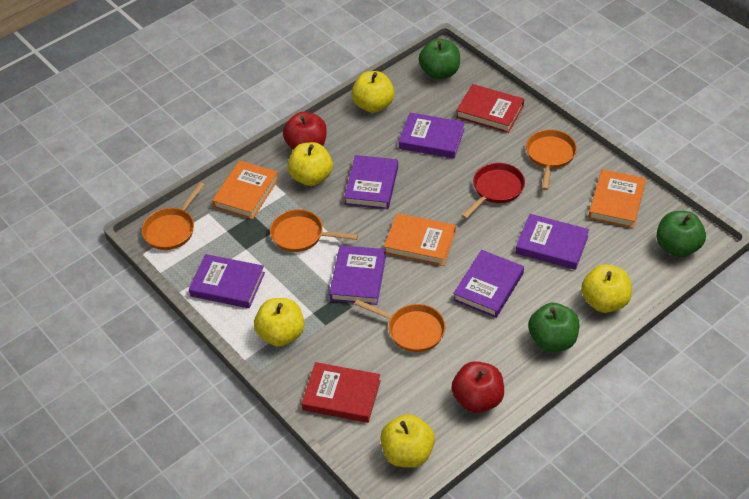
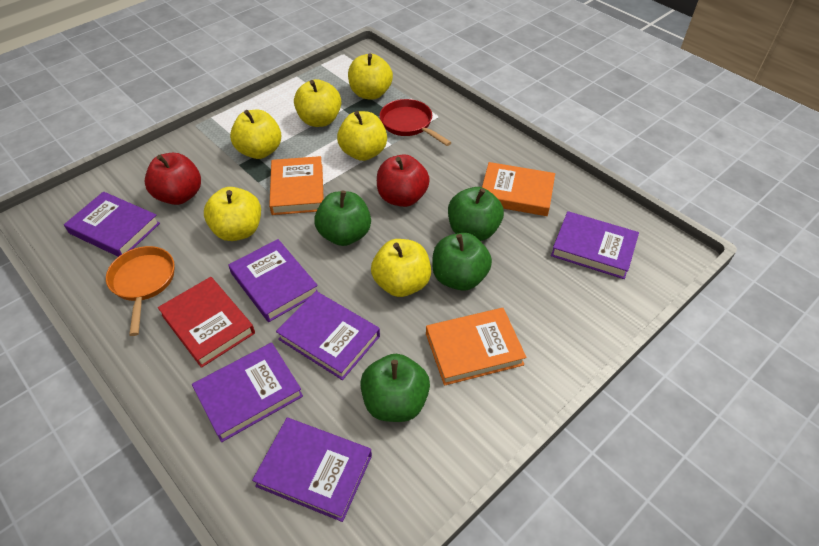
green apple: 3 -> 4
orange pan: 4 -> 1
red book: 2 -> 1
yellow apple: 5 -> 6

